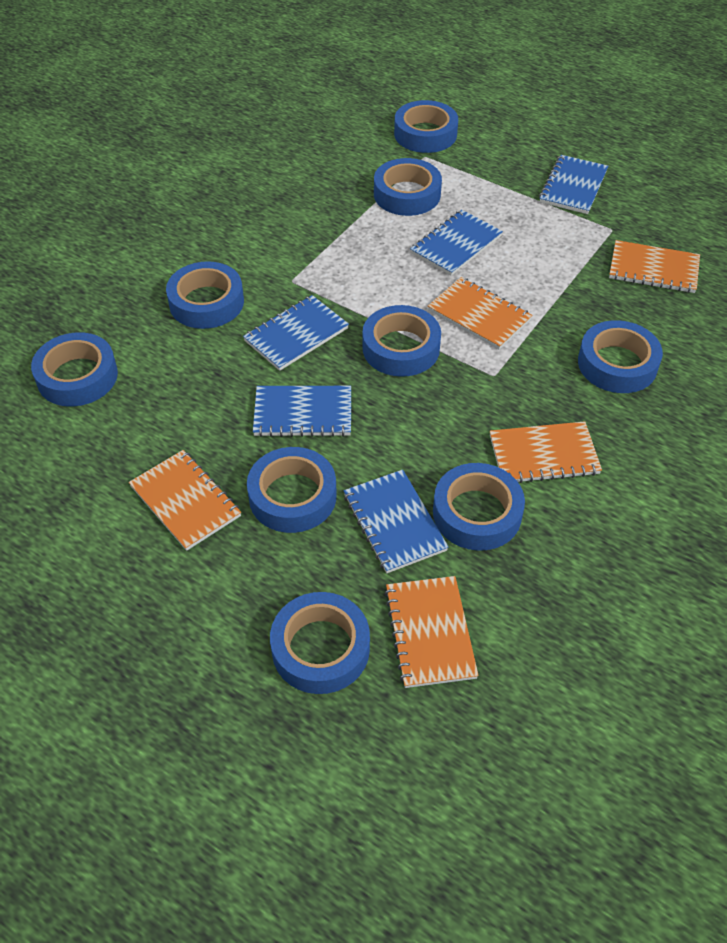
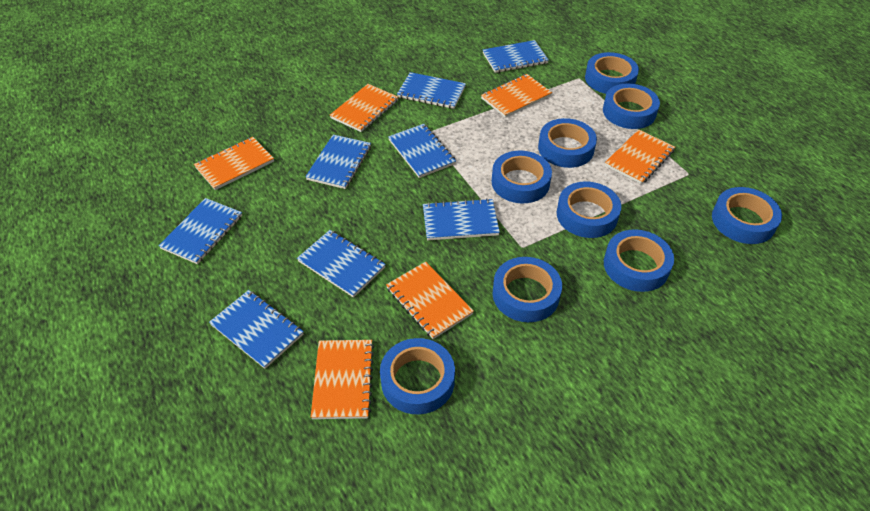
blue notebook: 5 -> 8
orange notebook: 5 -> 6

